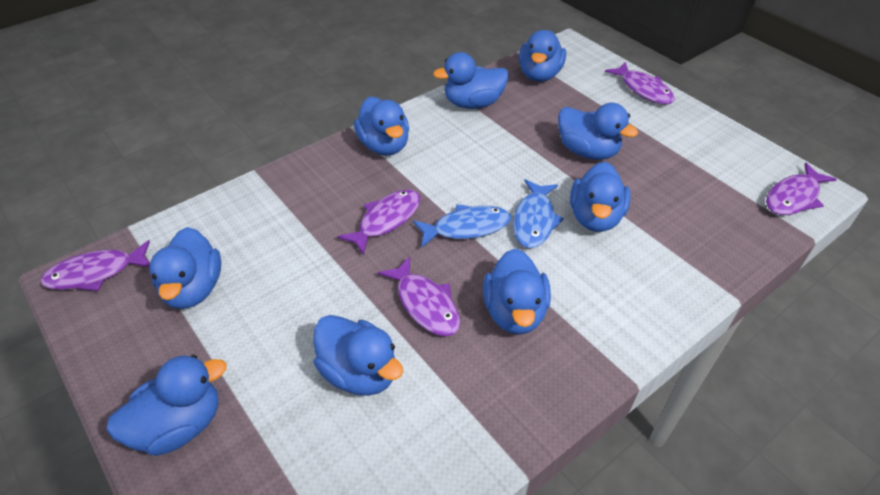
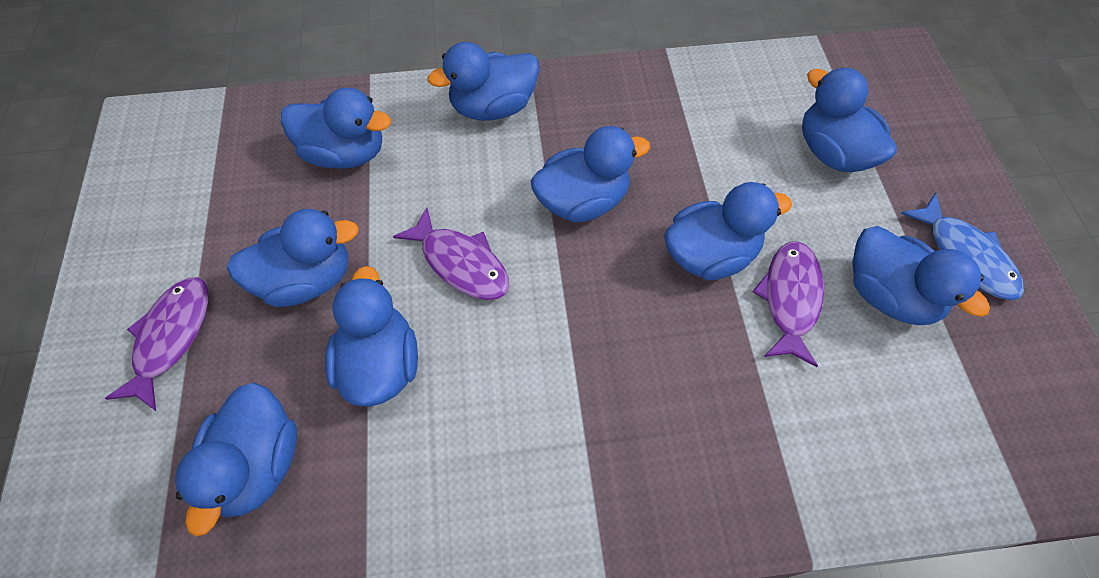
blue fish: 2 -> 1
purple fish: 5 -> 3

